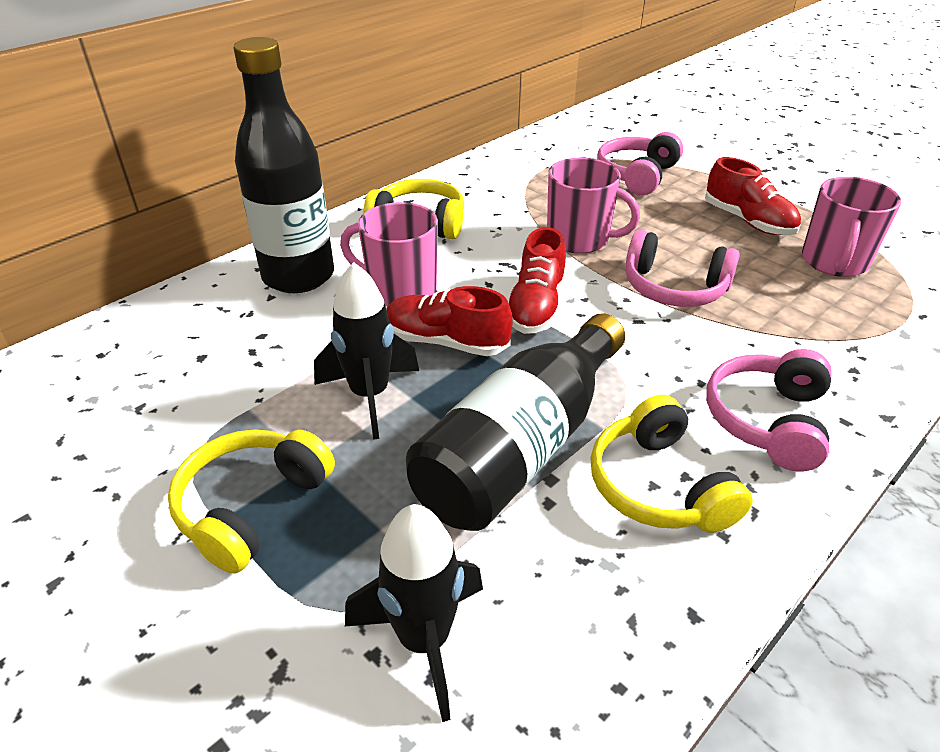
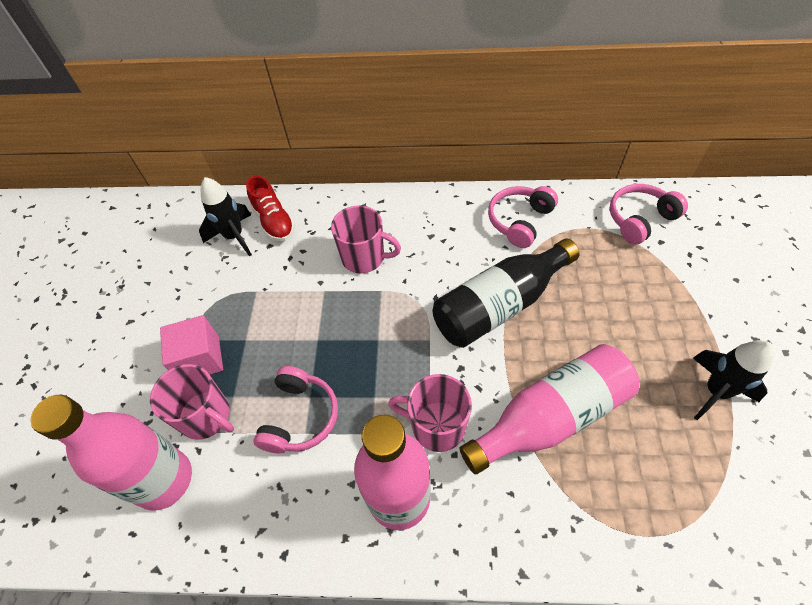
black bottle: 2 -> 1
pink bottle: 0 -> 3
pink cube: 0 -> 1
red shoe: 3 -> 1
yellow headphones: 3 -> 0

